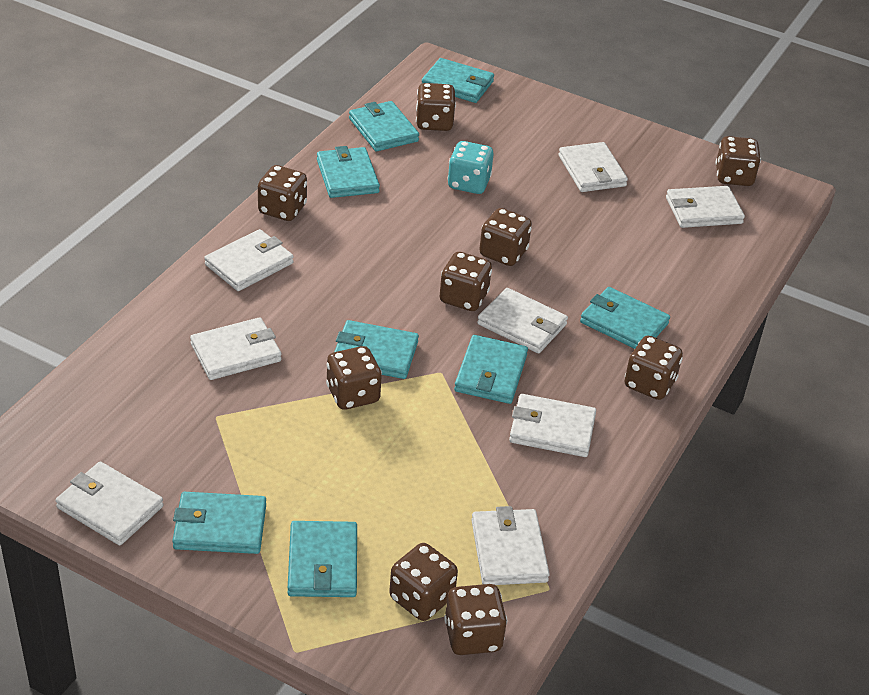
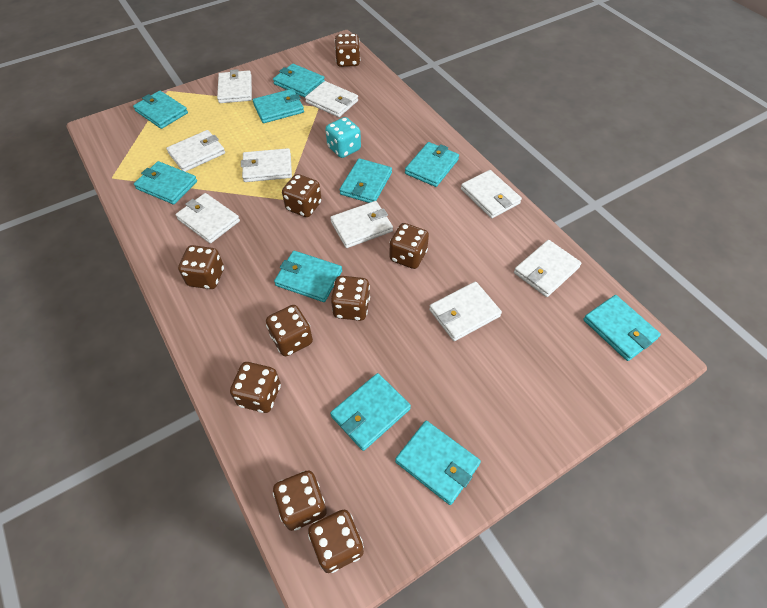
turquoise wallet: 8 -> 10
white wallet: 8 -> 9

